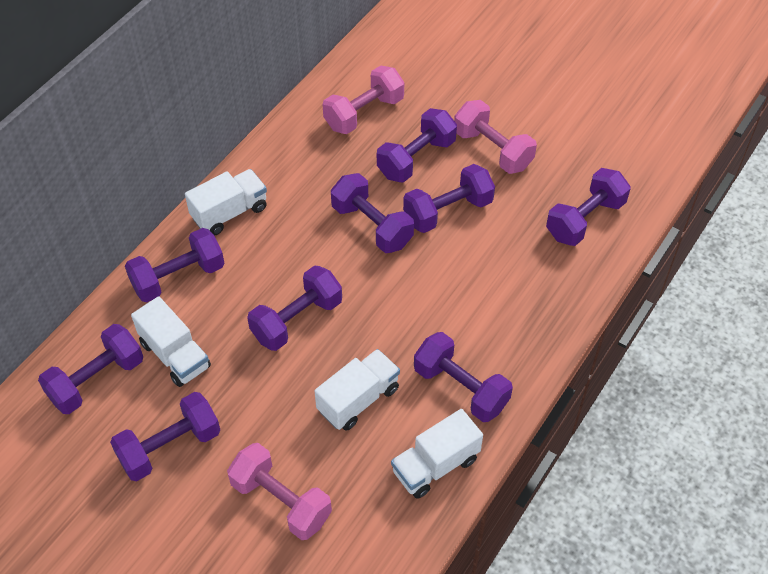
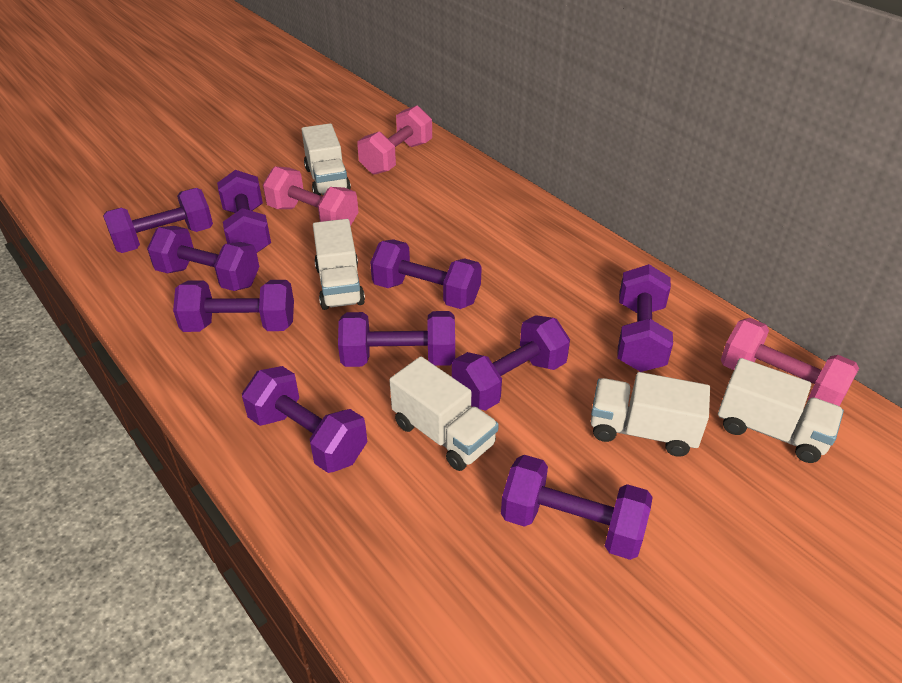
purple dumbbell: 9 -> 10
white truck: 4 -> 5

